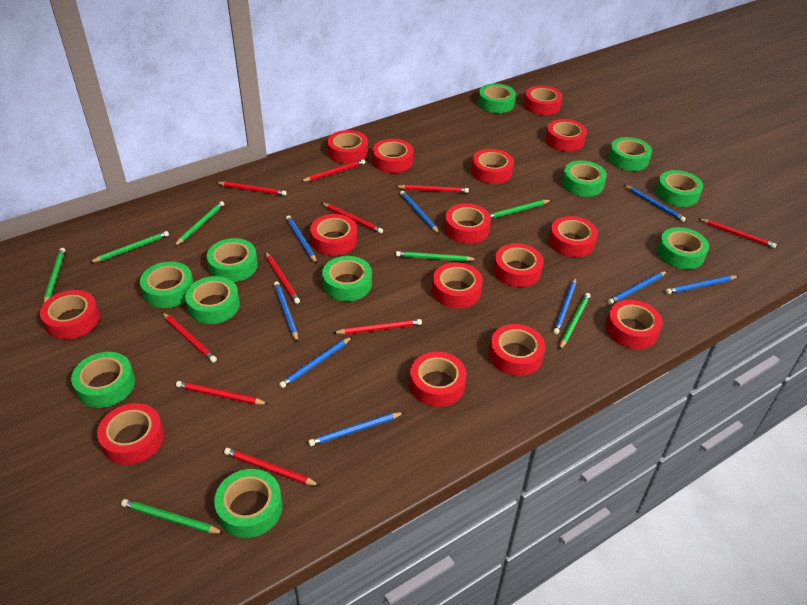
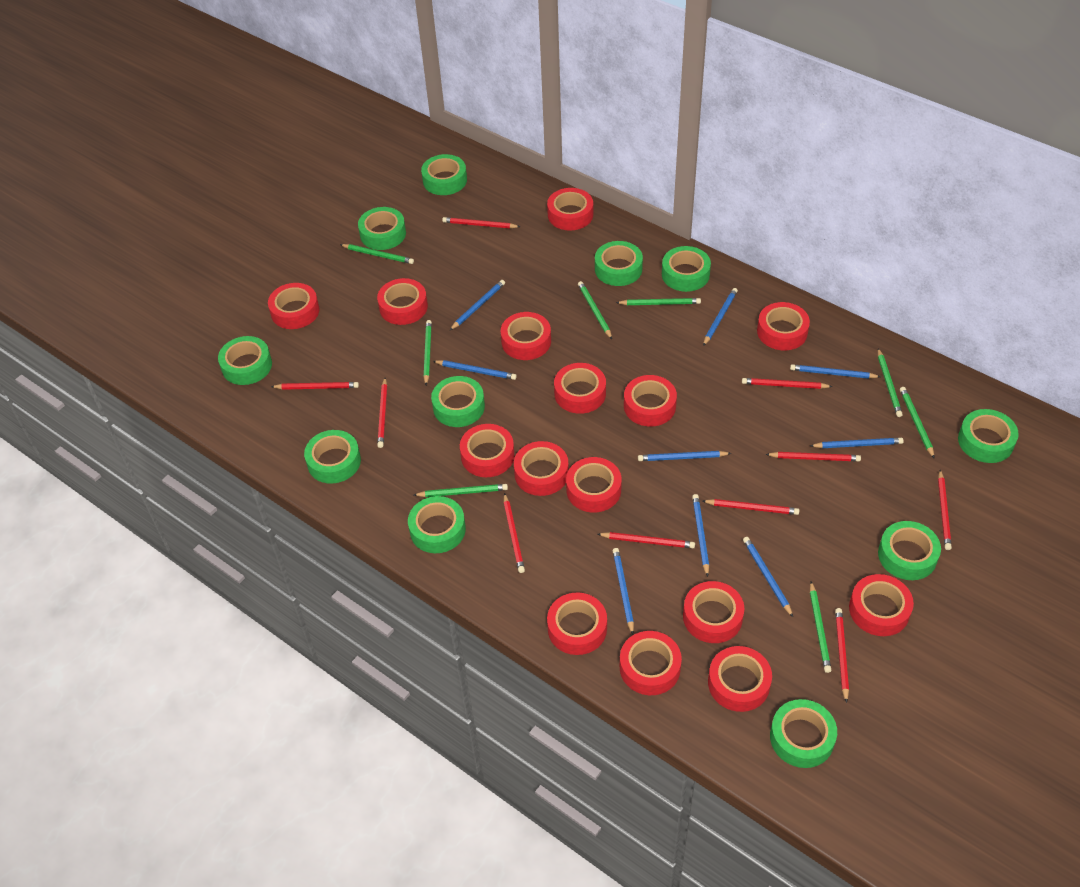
green pencil: 7 -> 8

